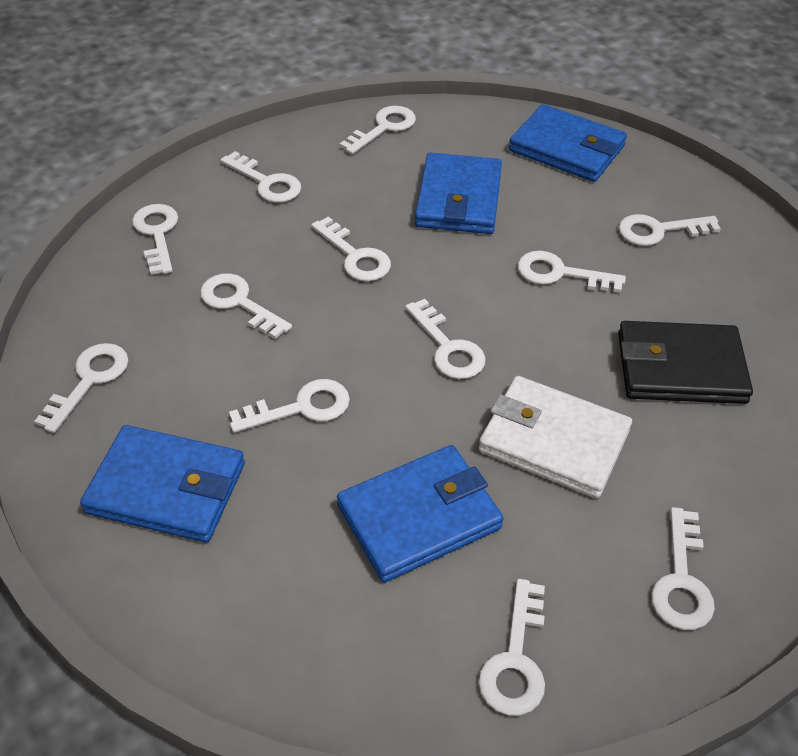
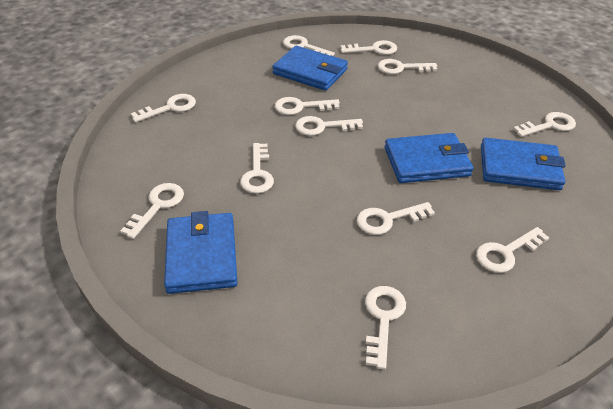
black wallet: 1 -> 0
white wallet: 1 -> 0

